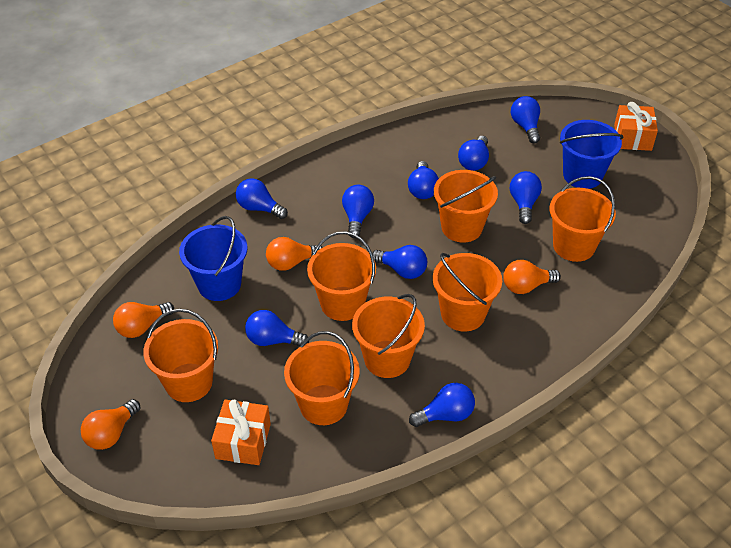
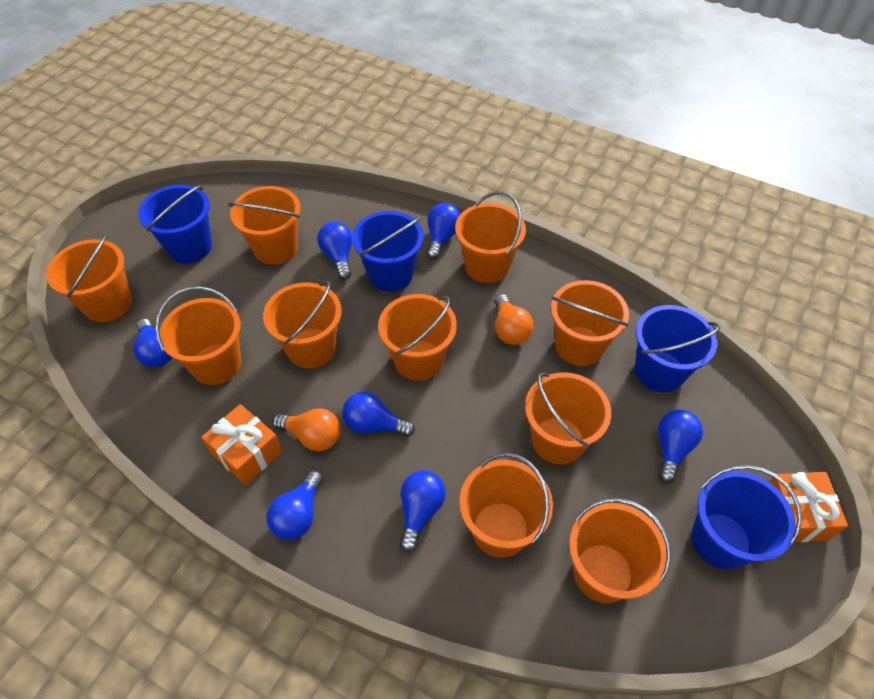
blue bucket: 2 -> 4
blue light bulb: 9 -> 7
orange bucket: 7 -> 10
orange light bulb: 4 -> 2

